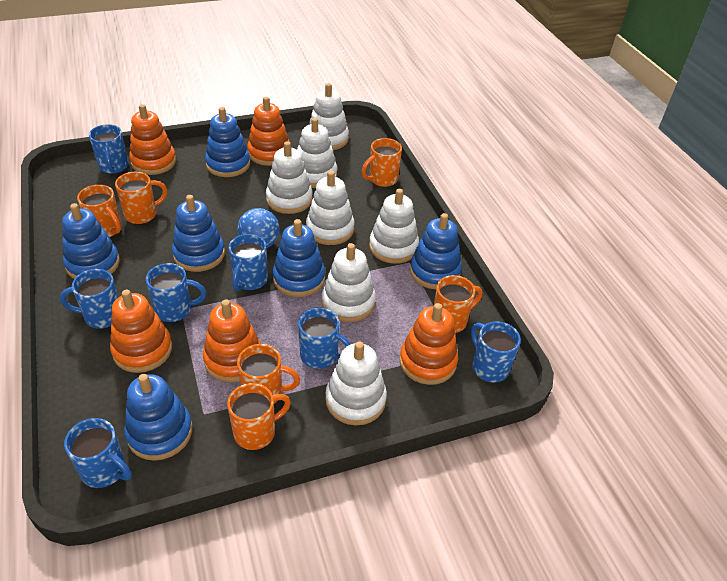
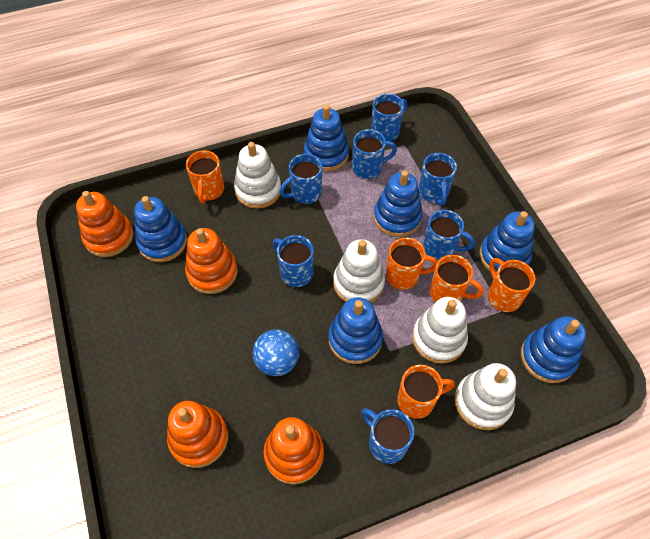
orange mug: 6 -> 5
orange stacking toy: 5 -> 4
white stacking toy: 7 -> 4

